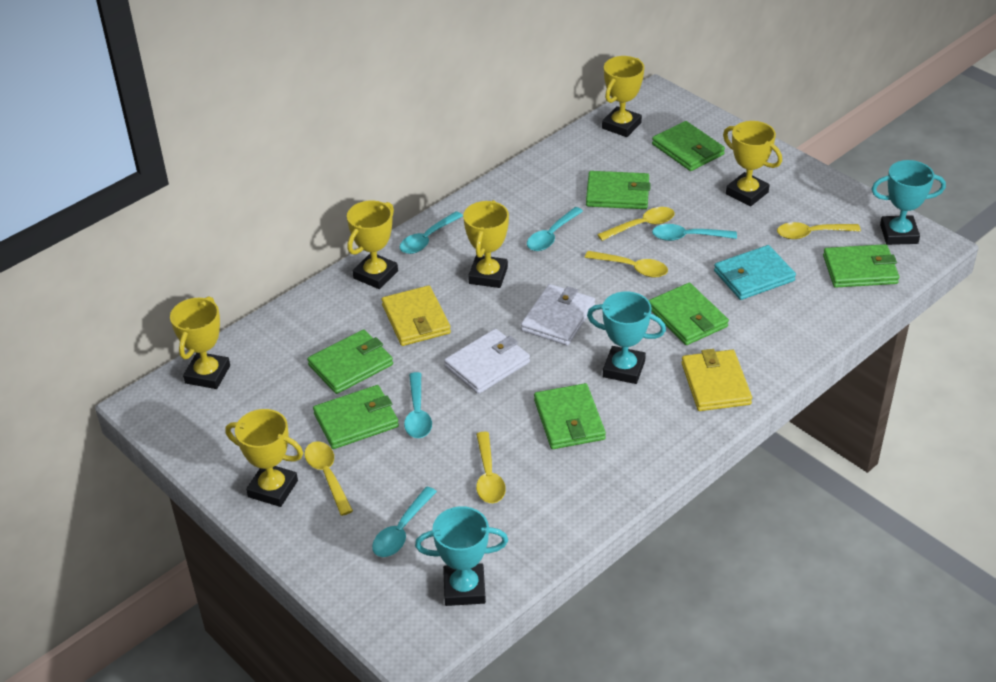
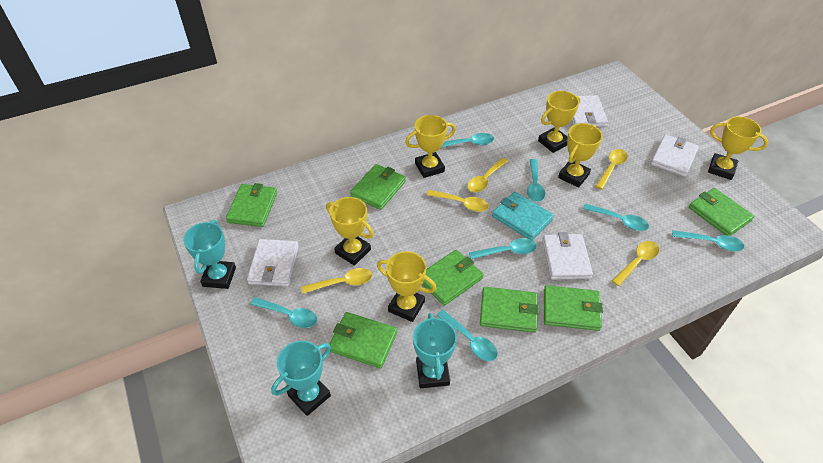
turquoise spoon: 5 -> 7
white wallet: 2 -> 4
yellow wallet: 2 -> 0

